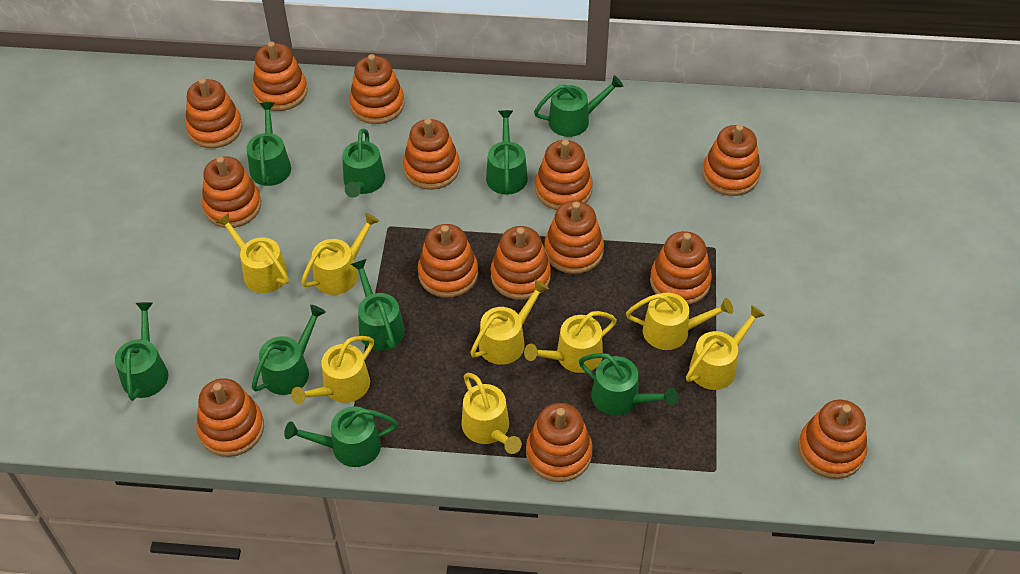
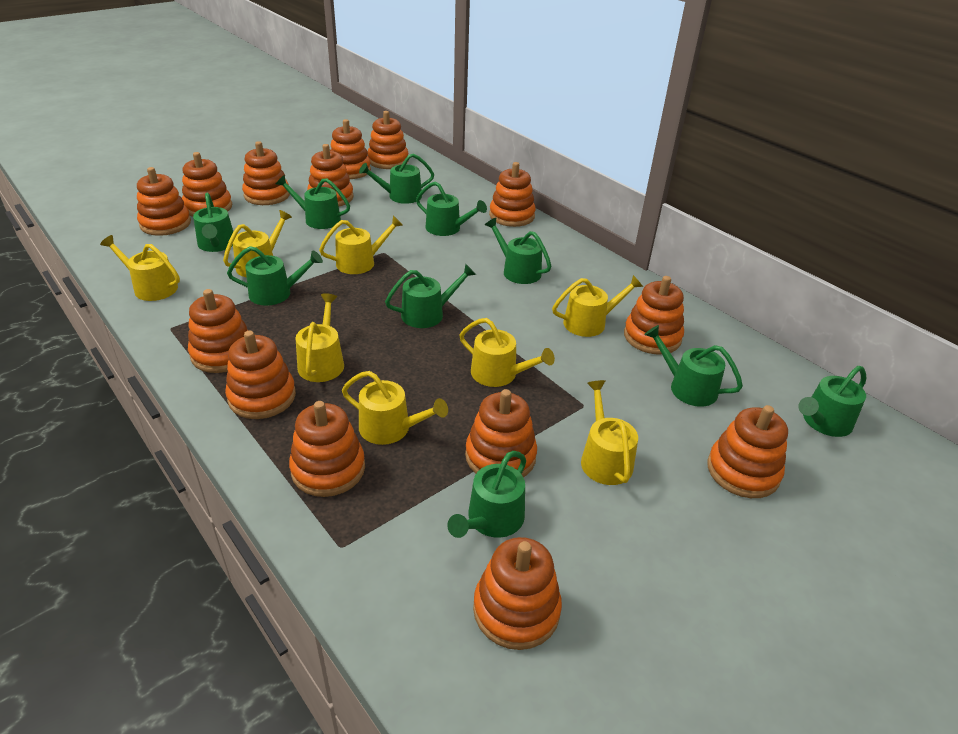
green watering can: 9 -> 10

